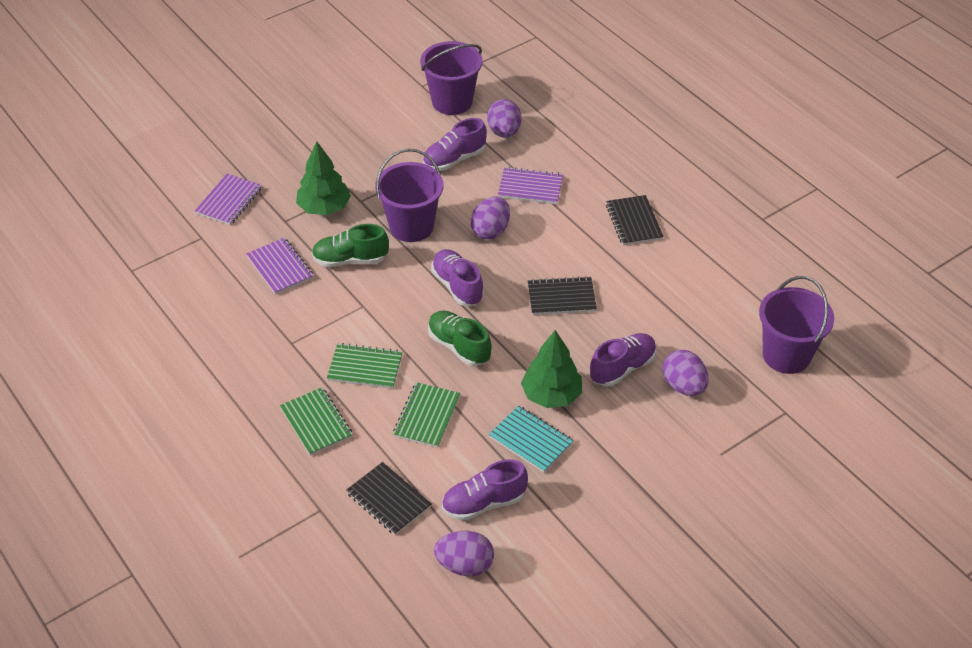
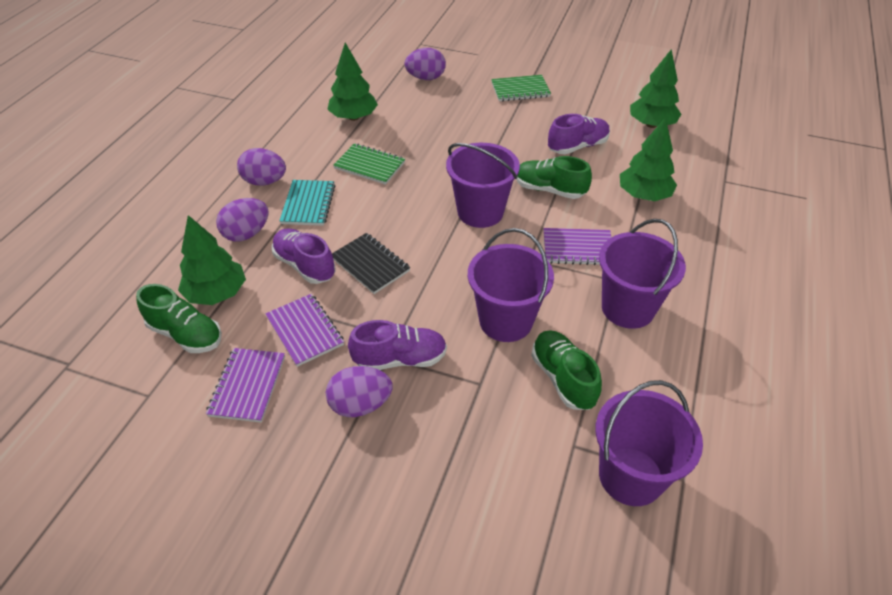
black notebook: 3 -> 1
green notebook: 3 -> 2
green shoe: 2 -> 3
green tree: 2 -> 4
purple bucket: 3 -> 4
purple shoe: 4 -> 3

